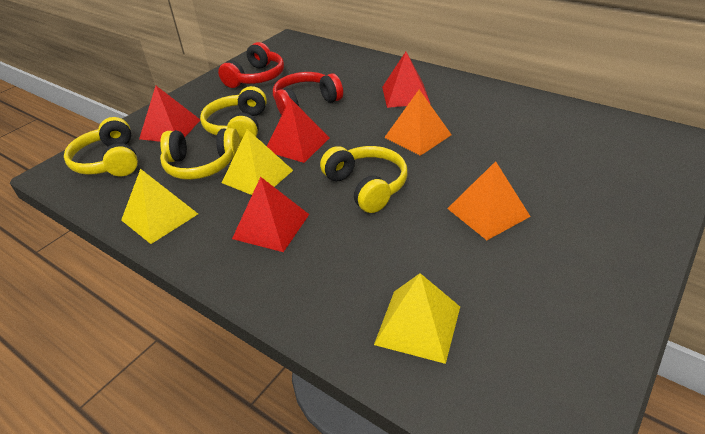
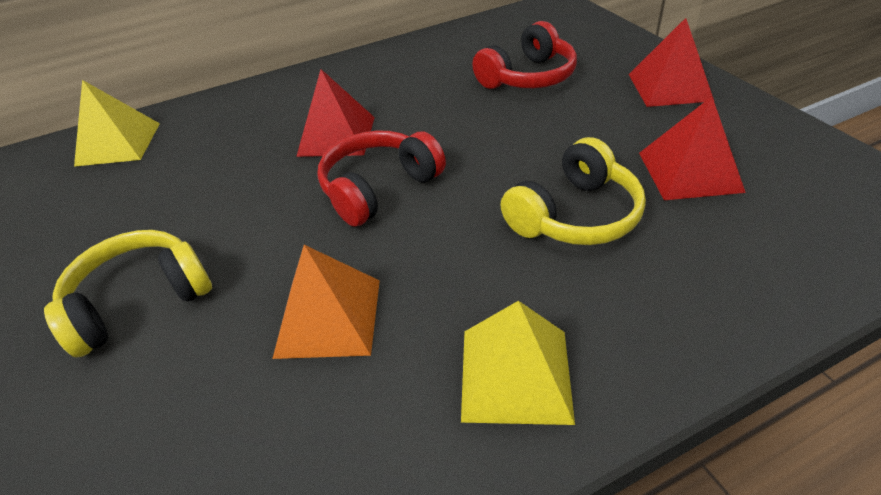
orange pyramid: 2 -> 1
red pyramid: 4 -> 3
yellow headphones: 4 -> 2
yellow pyramid: 3 -> 2

